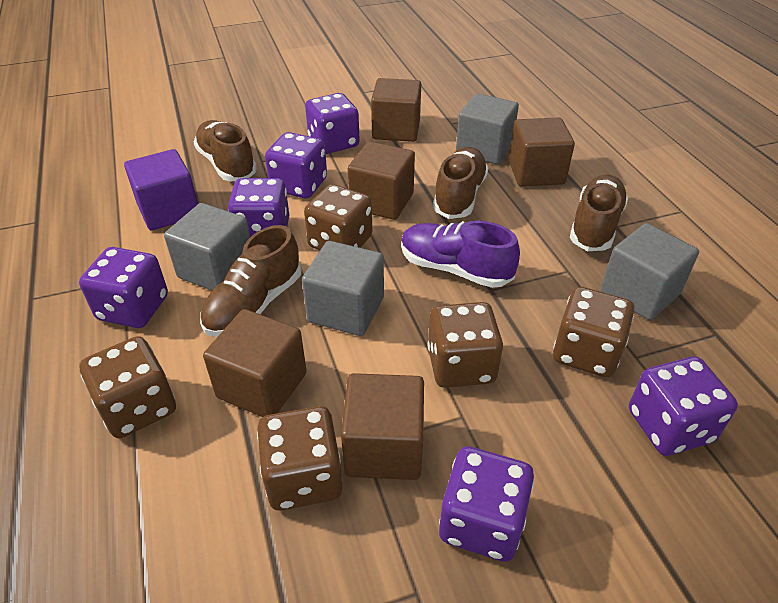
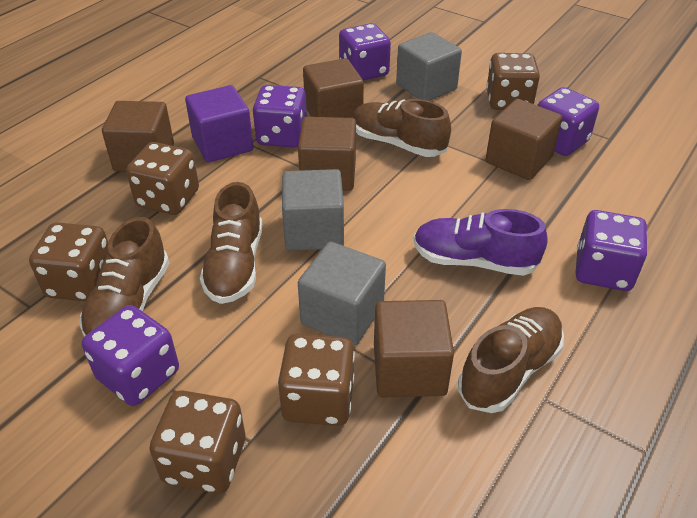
grey cube: 4 -> 3
purple dice: 6 -> 5

